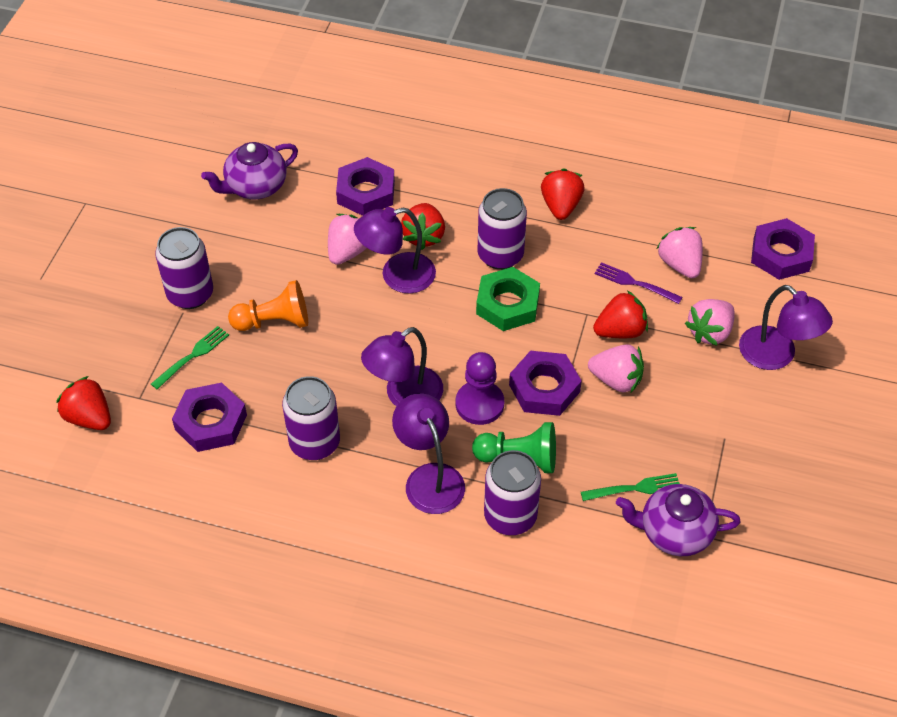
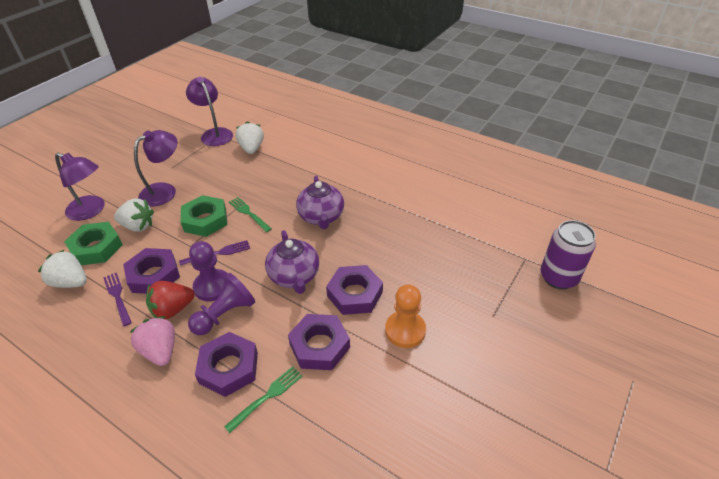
green nut: 1 -> 2
green pawn: 1 -> 0
pink strawberry: 4 -> 1
purple can: 4 -> 1
purple fork: 1 -> 2
purple lamp: 4 -> 3
purple pawn: 1 -> 2
red strawberry: 4 -> 1
white strawberry: 0 -> 3

